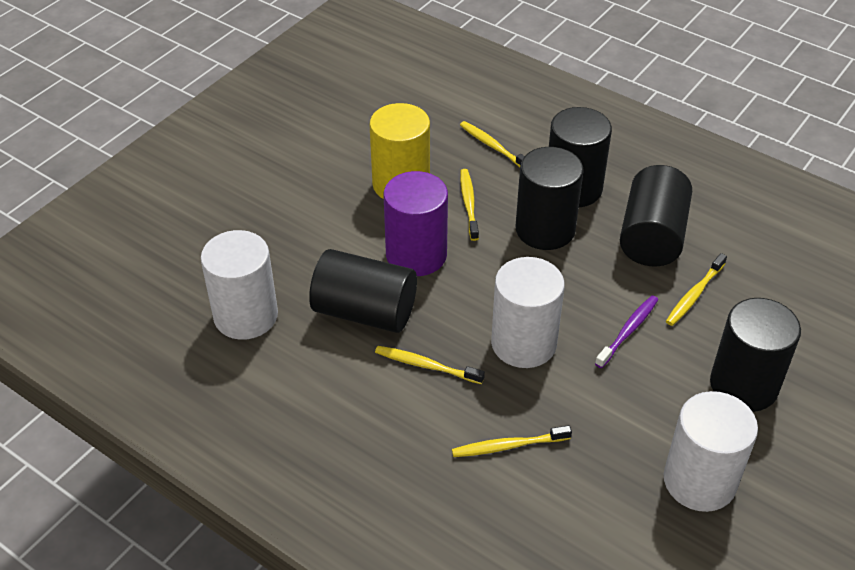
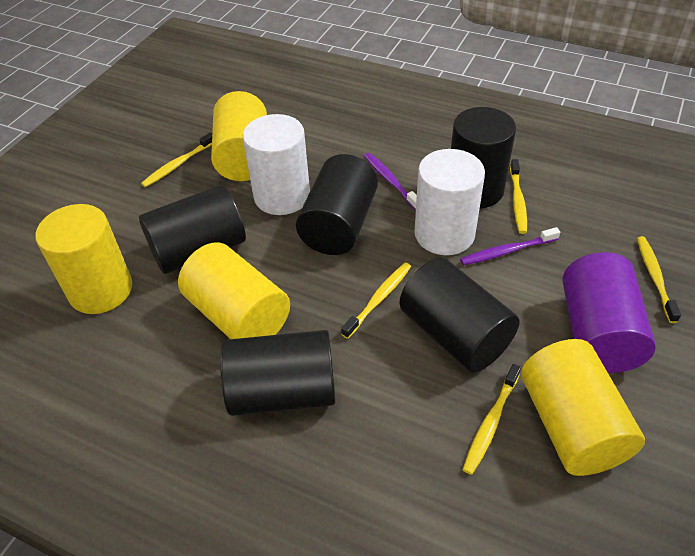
purple toothbrush: 1 -> 2
white cylinder: 3 -> 2
yellow cylinder: 1 -> 4

